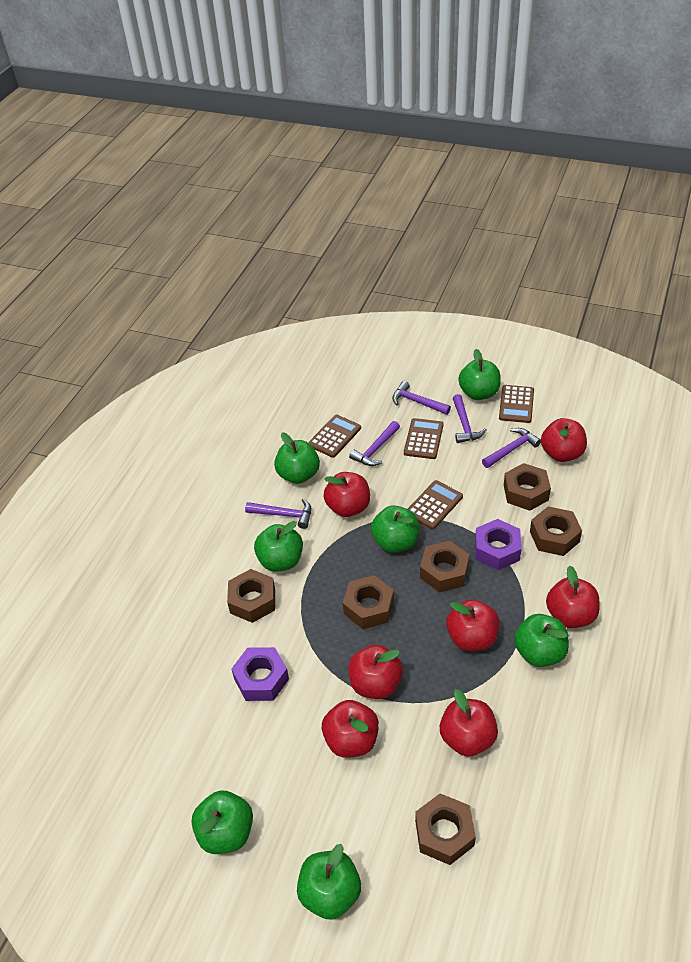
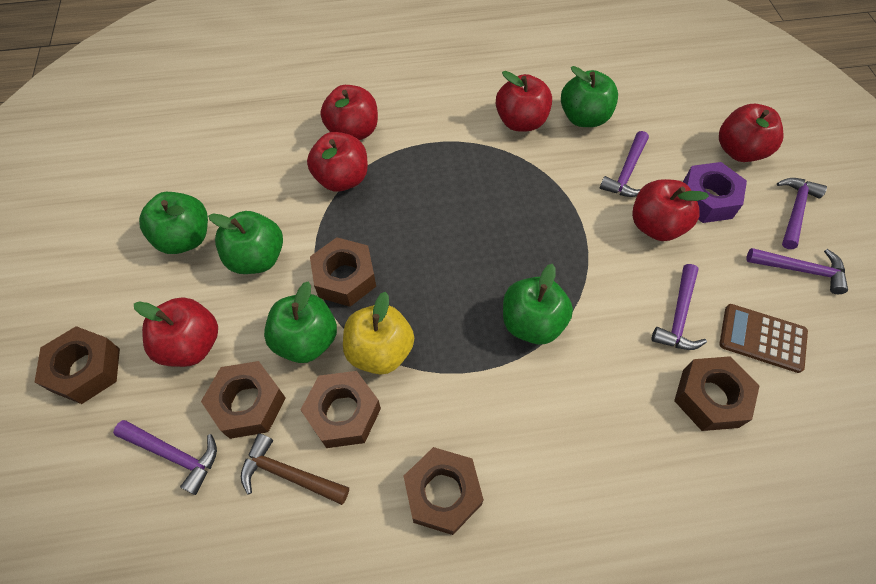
brown calculator: 4 -> 1
brown hammer: 0 -> 1
green apple: 7 -> 5
purple nut: 2 -> 1
red apple: 7 -> 6
yellow apple: 0 -> 1

